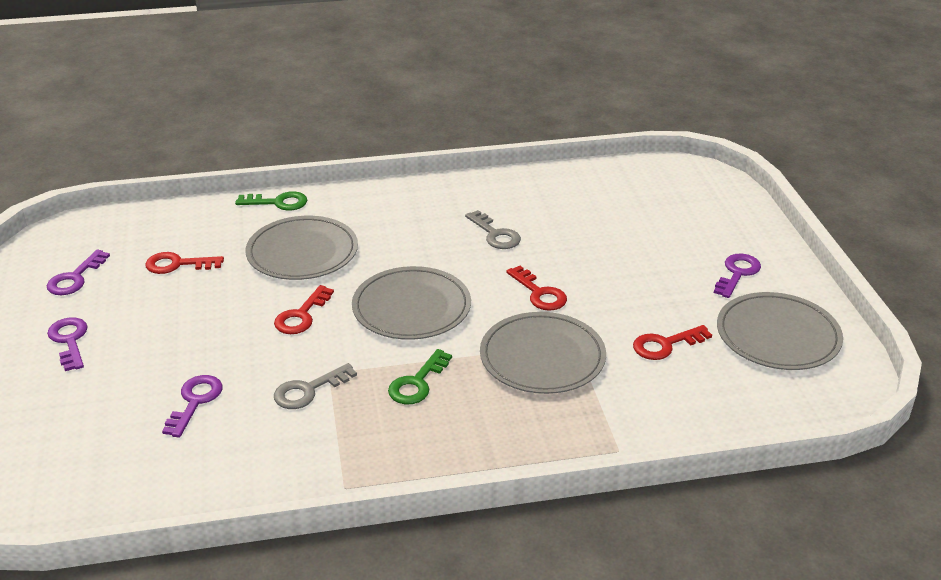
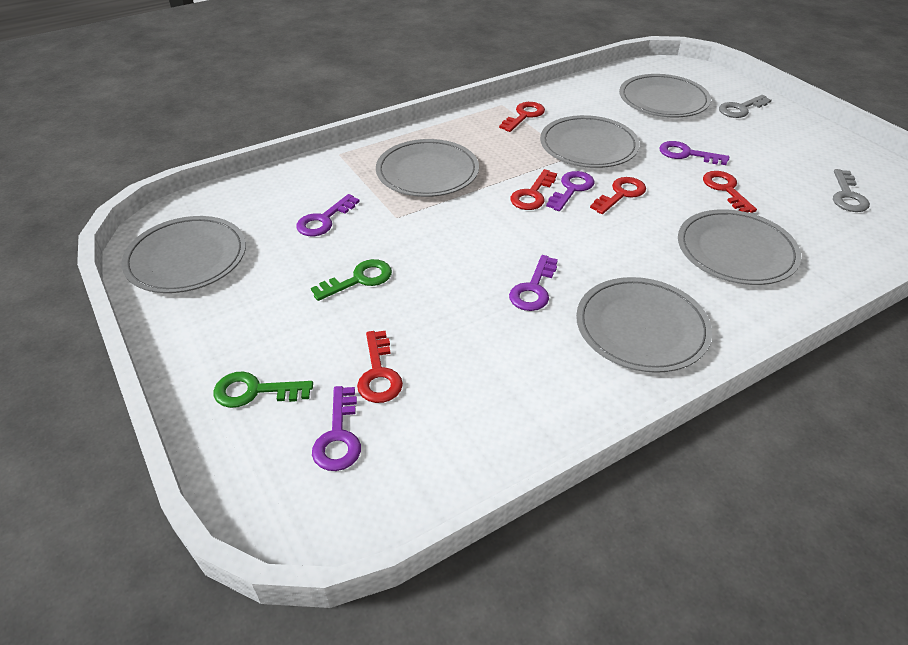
grey plate: 4 -> 6
purple key: 4 -> 5
red key: 4 -> 5

